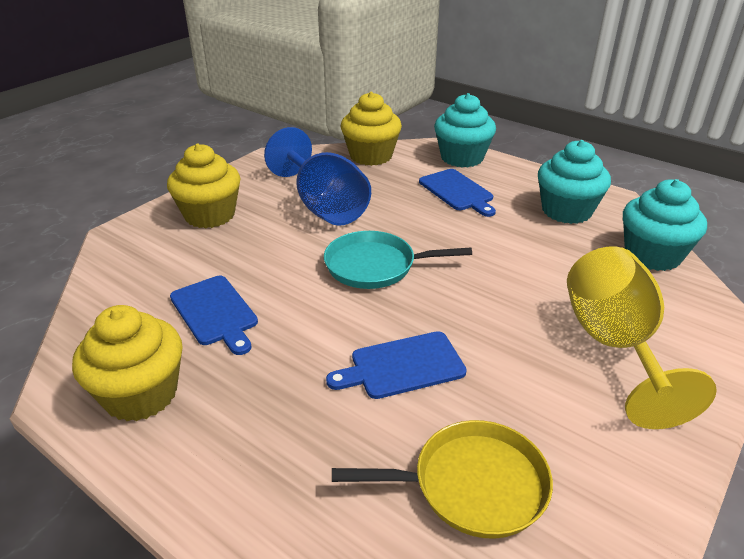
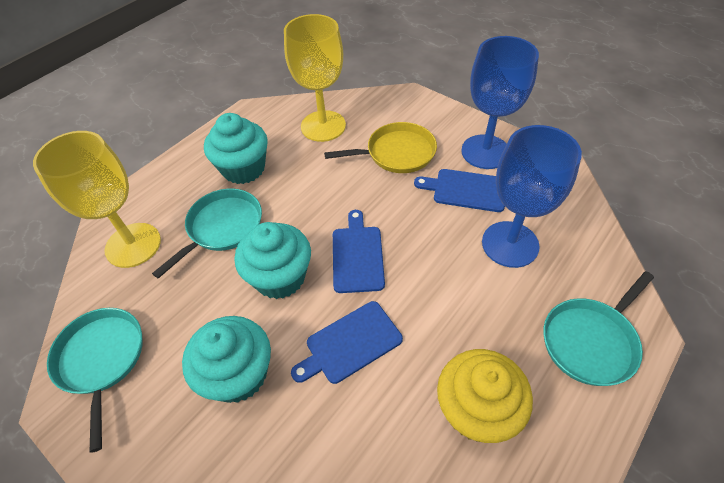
blue goblet: 1 -> 2
turquoise pan: 1 -> 3
yellow cupcake: 3 -> 1
yellow goblet: 1 -> 2

